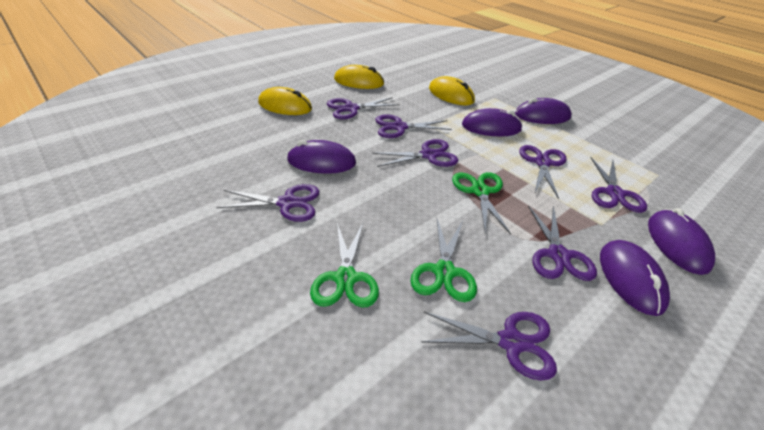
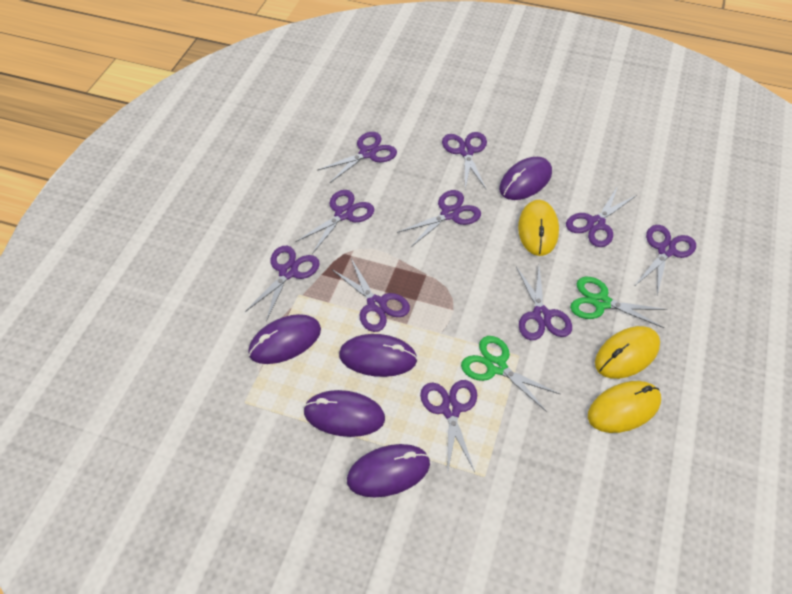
green scissors: 3 -> 2
purple scissors: 8 -> 10

